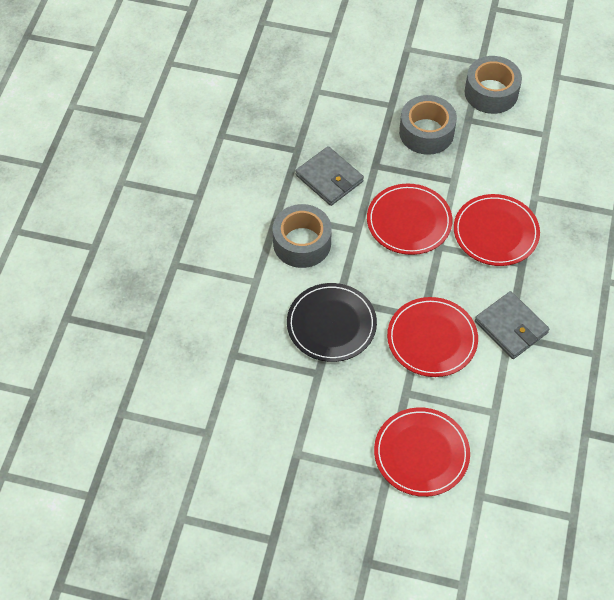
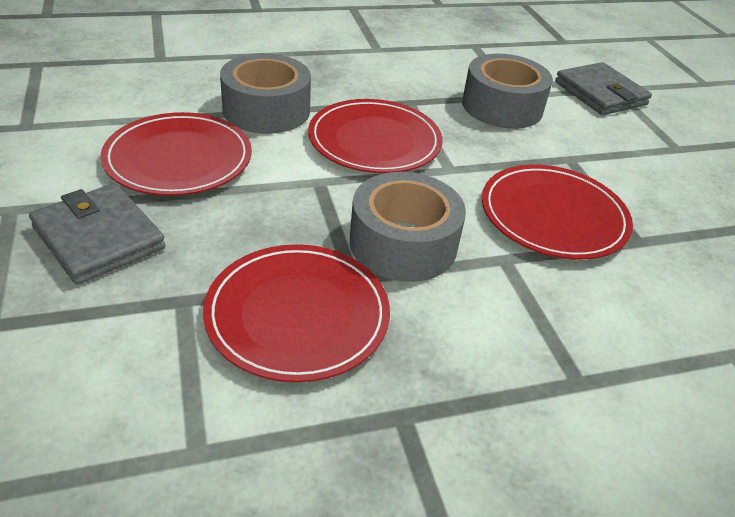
black plate: 1 -> 0

